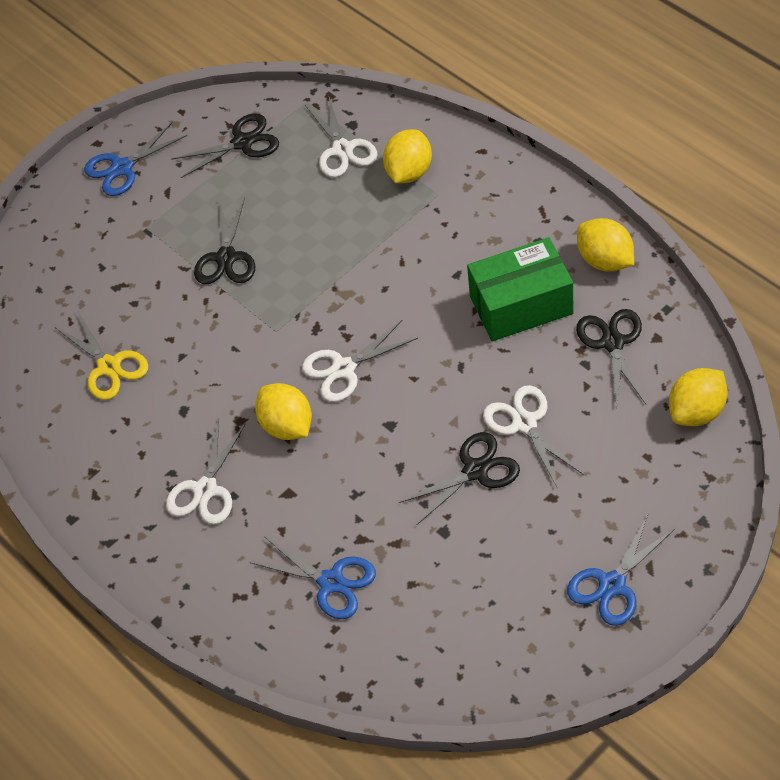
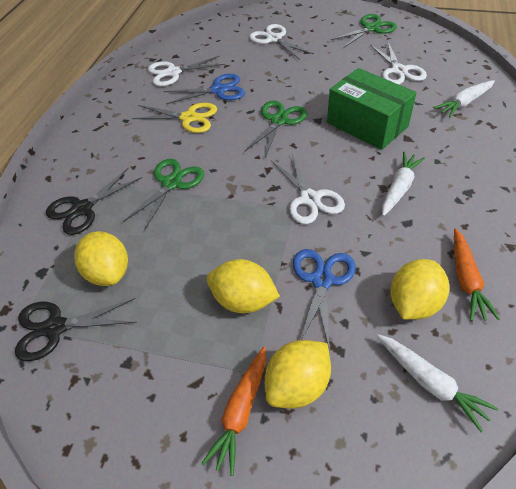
black scissors: 4 -> 2
blue scissors: 3 -> 2
green scissors: 0 -> 3
orange carrot: 0 -> 2
white carrot: 0 -> 3

